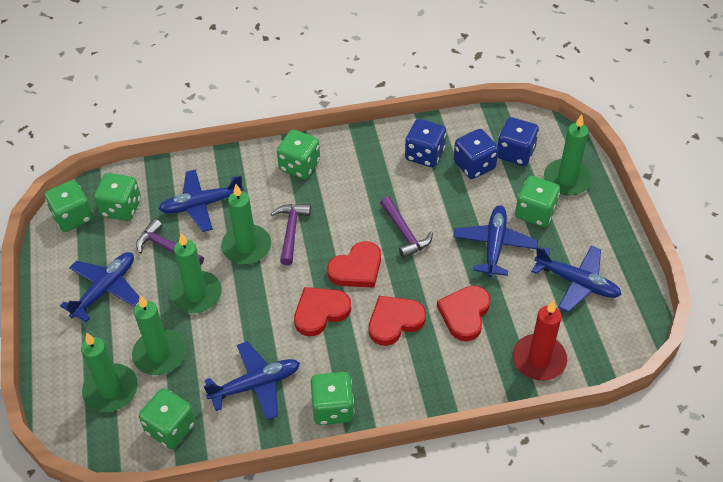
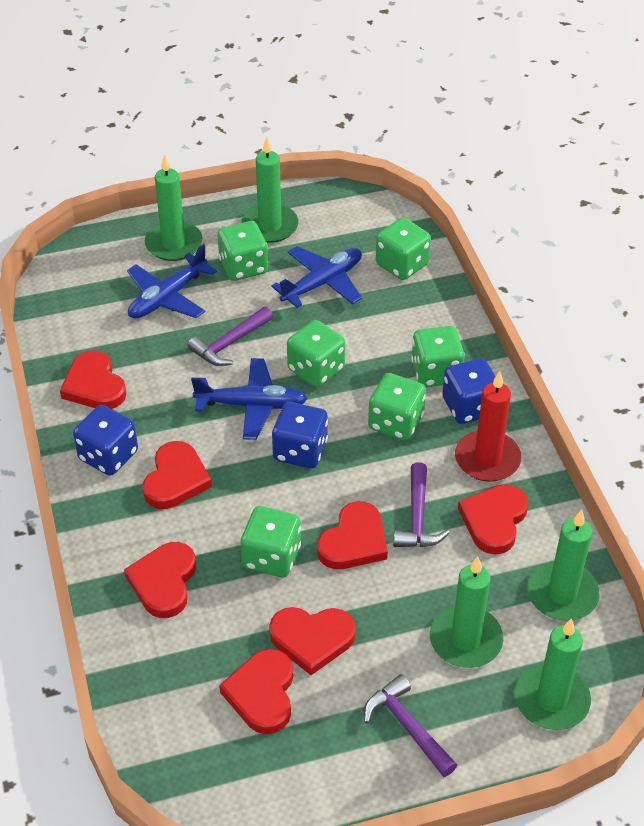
blue plane: 5 -> 3
red heart: 4 -> 7

